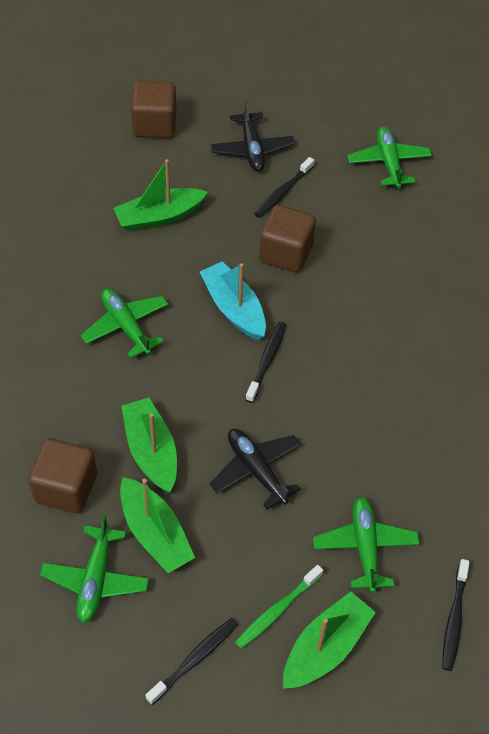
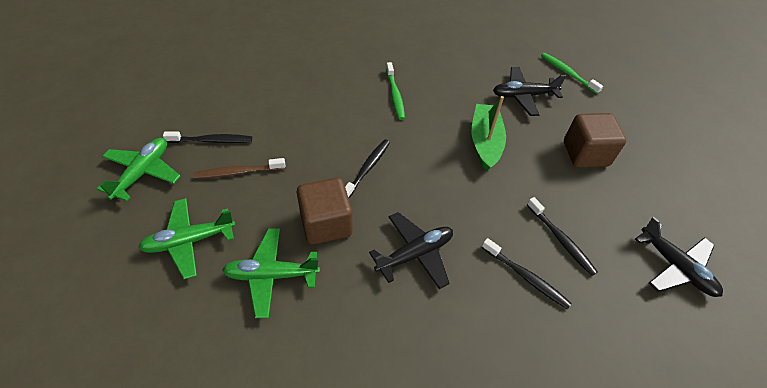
black plane: 2 -> 3
brown cube: 3 -> 2
brown toothbrush: 0 -> 1
green boat: 4 -> 1
green plane: 4 -> 3
green toothbrush: 1 -> 2
turquoise boat: 1 -> 0

